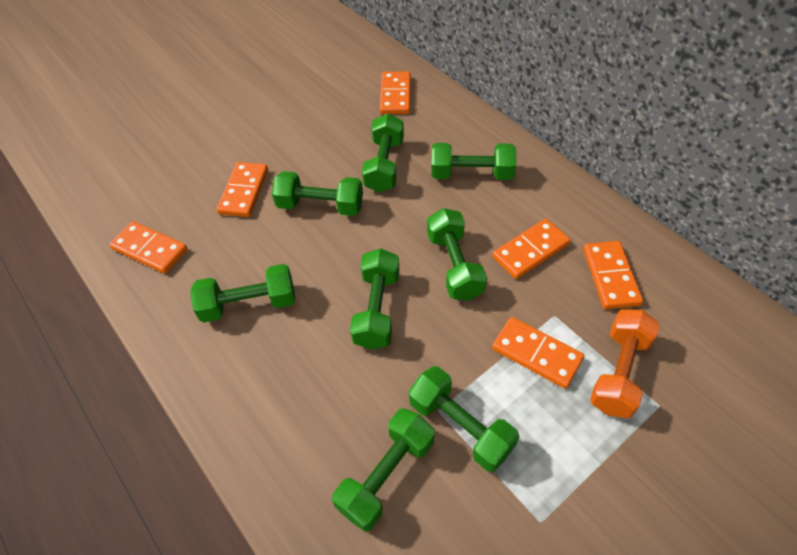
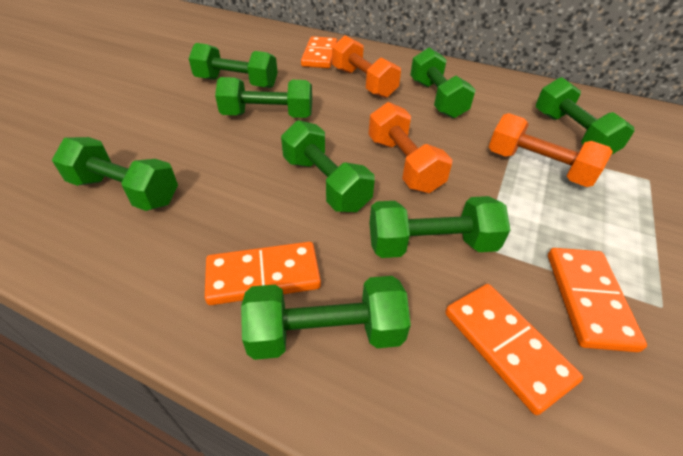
orange domino: 6 -> 4
orange dumbbell: 1 -> 3

